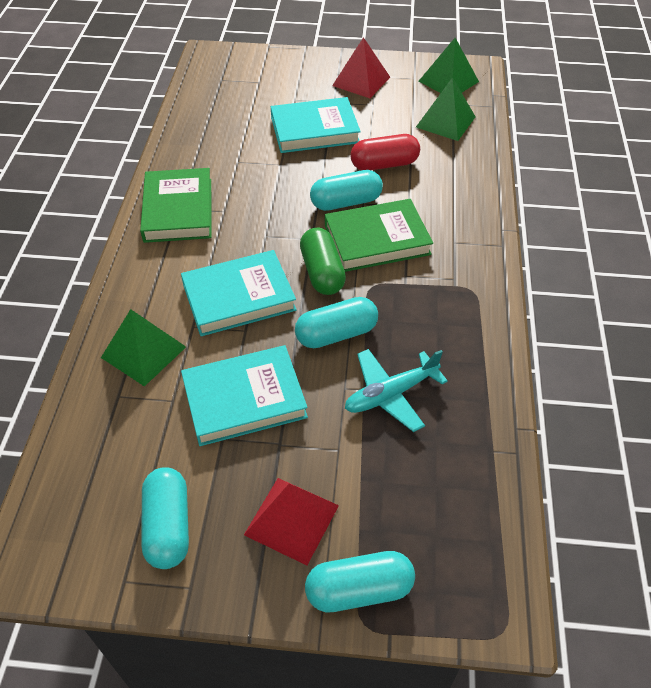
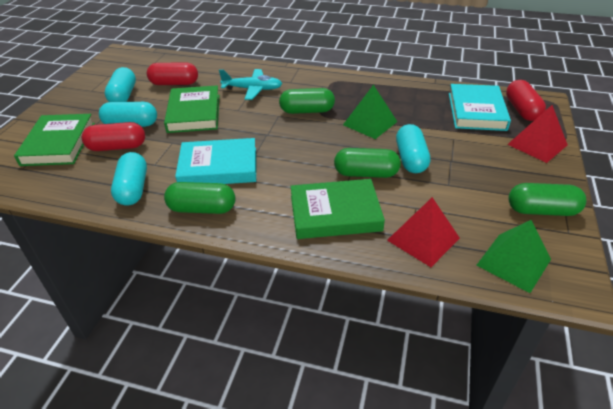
green book: 2 -> 3
green capsule: 1 -> 4
green pyramid: 3 -> 2
red capsule: 1 -> 3
turquoise book: 3 -> 2

